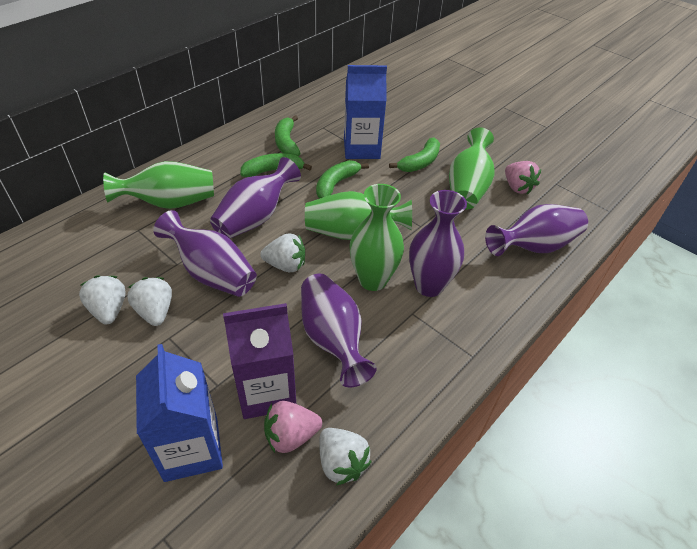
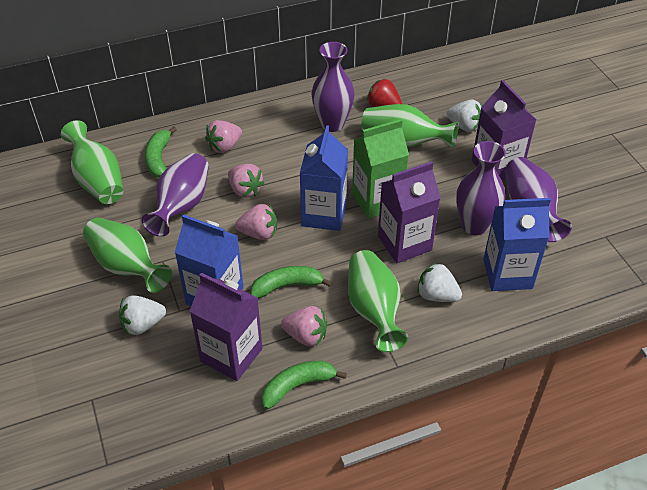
blue carton: 2 -> 3
green banana: 4 -> 3
green carton: 0 -> 1
pink strawberry: 2 -> 4
purple carton: 1 -> 3
purple vase: 5 -> 4
red strawberry: 0 -> 1
white strawberry: 4 -> 3

